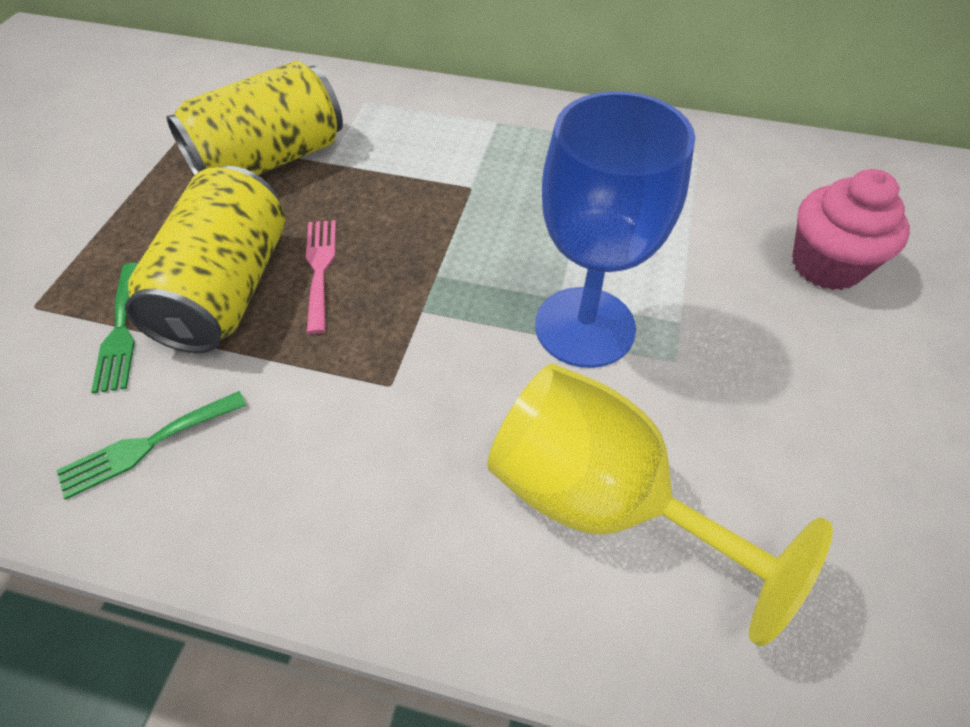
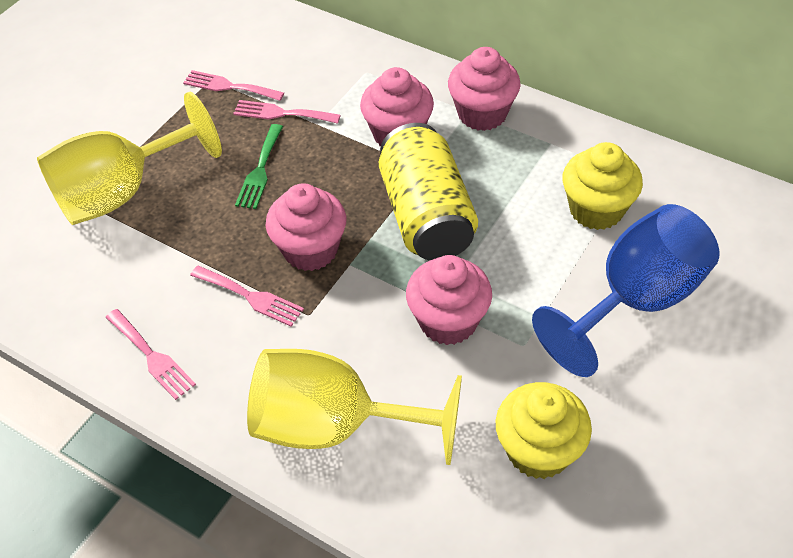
green fork: 2 -> 1
pink cupcake: 1 -> 4
pink fork: 1 -> 4
yellow can: 2 -> 1
yellow cupcake: 0 -> 2
yellow goblet: 1 -> 2

